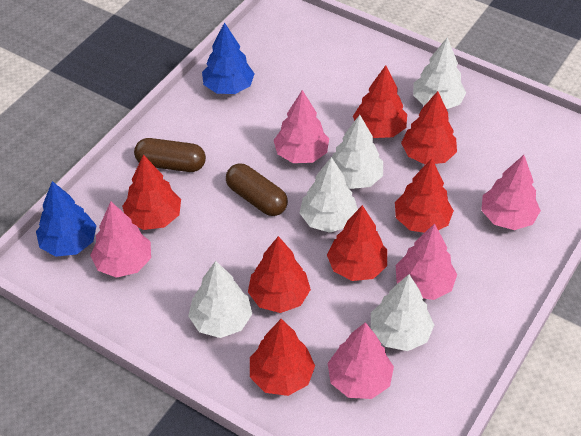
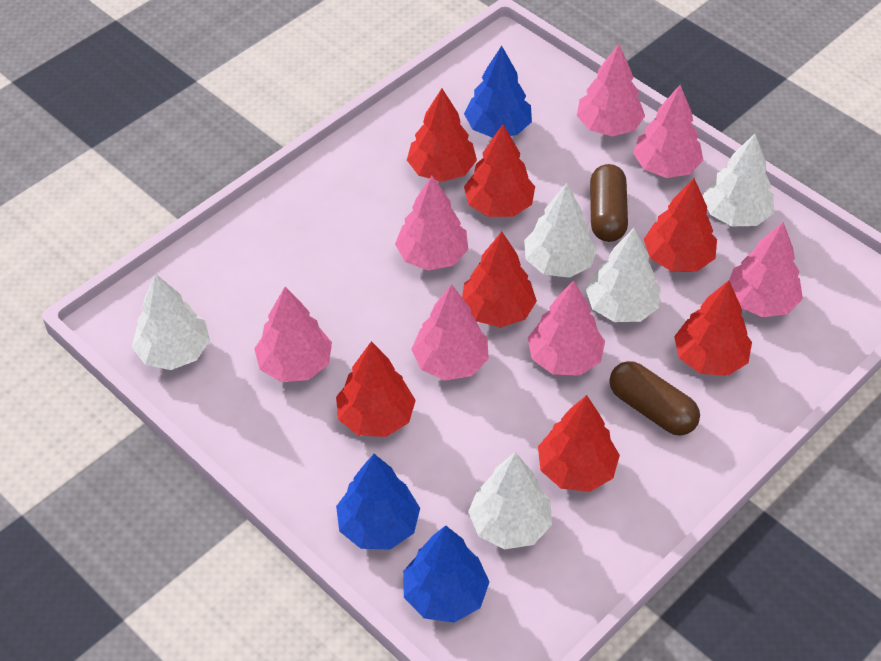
blue tree: 2 -> 3
pink tree: 5 -> 7

